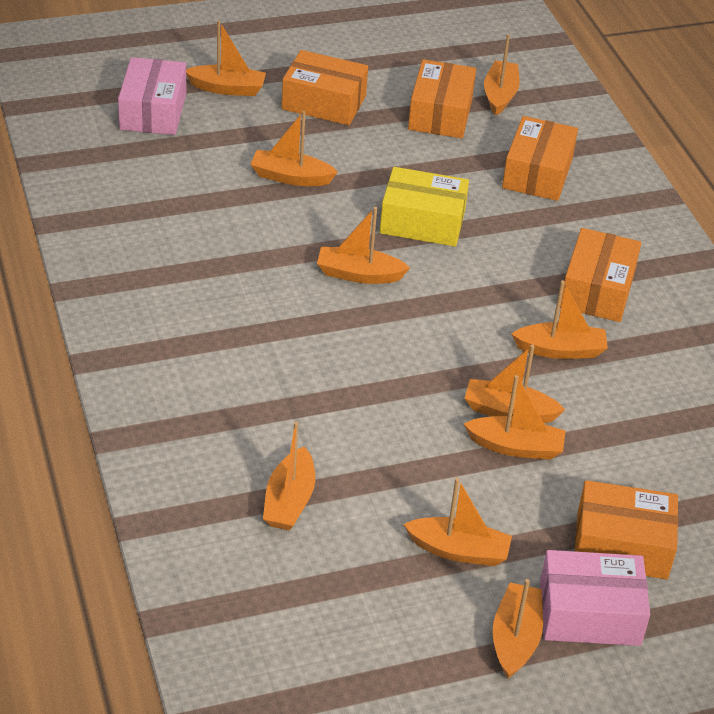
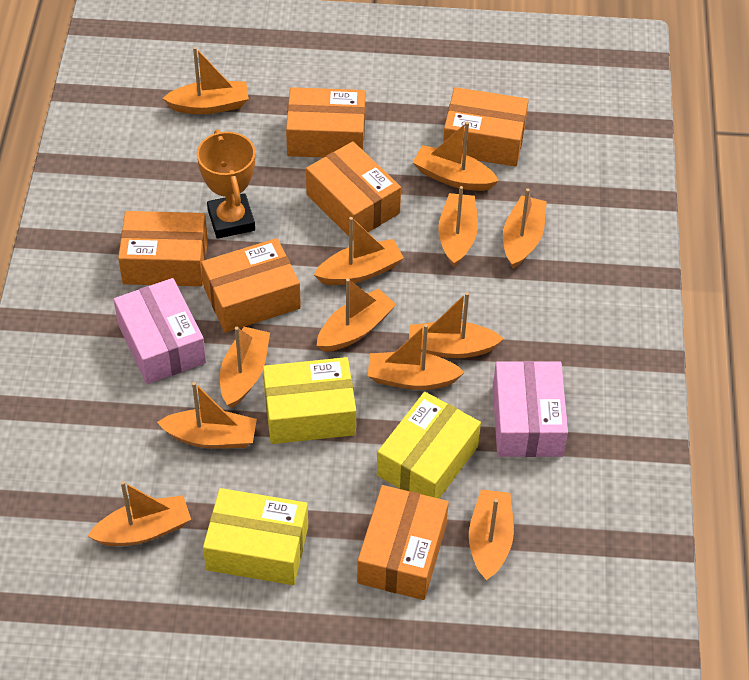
orange boat: 10 -> 12
orange box: 5 -> 6
orange trophy: 0 -> 1
yellow box: 1 -> 3

